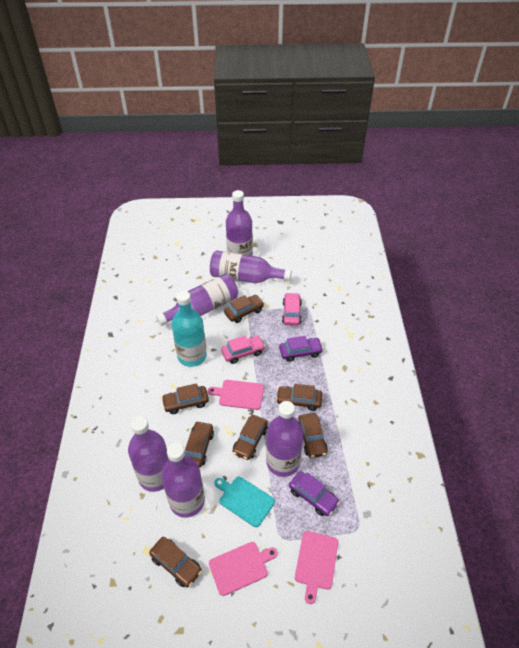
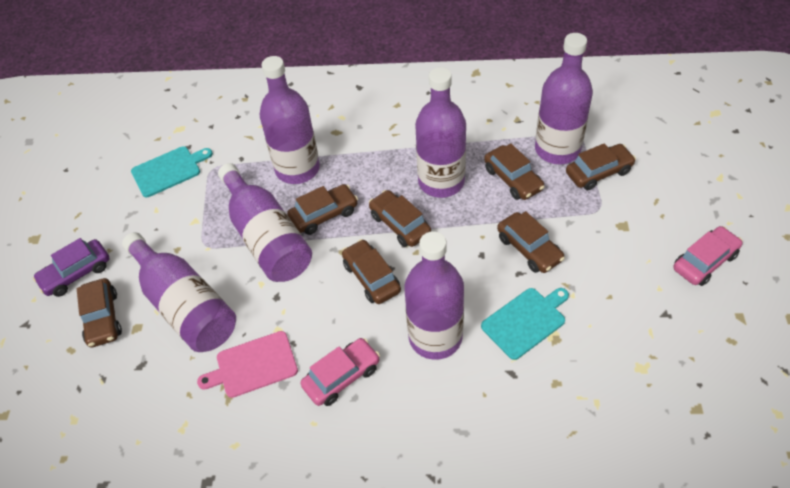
pink cutting board: 3 -> 1
purple car: 2 -> 1
turquoise bottle: 1 -> 0
turquoise cutting board: 1 -> 2

